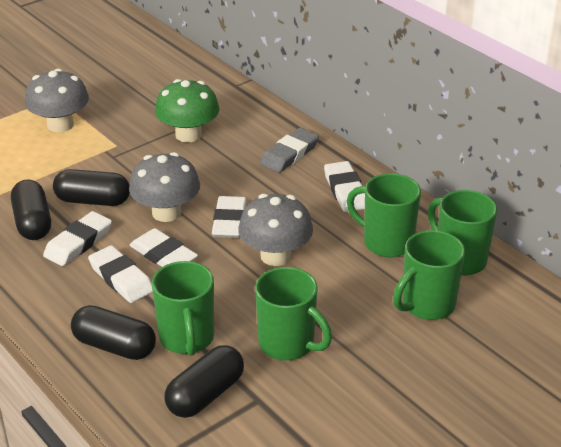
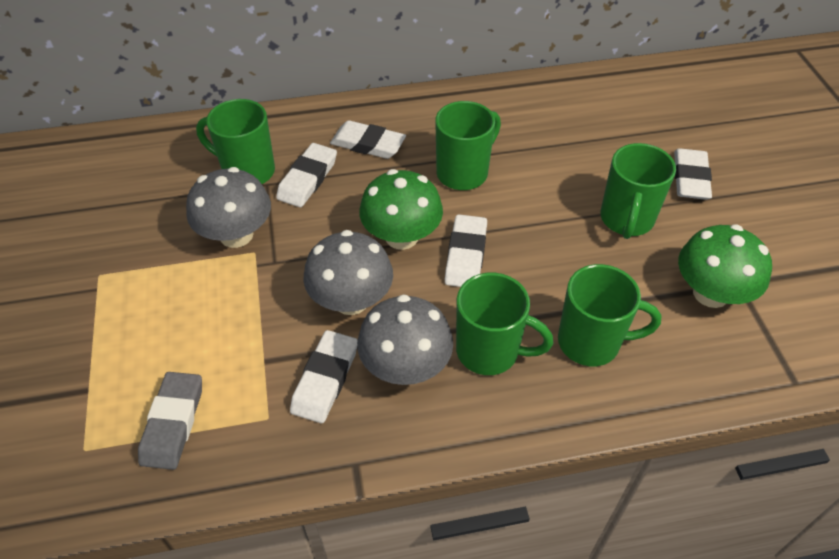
black capsule: 4 -> 0
green mushroom: 1 -> 2

